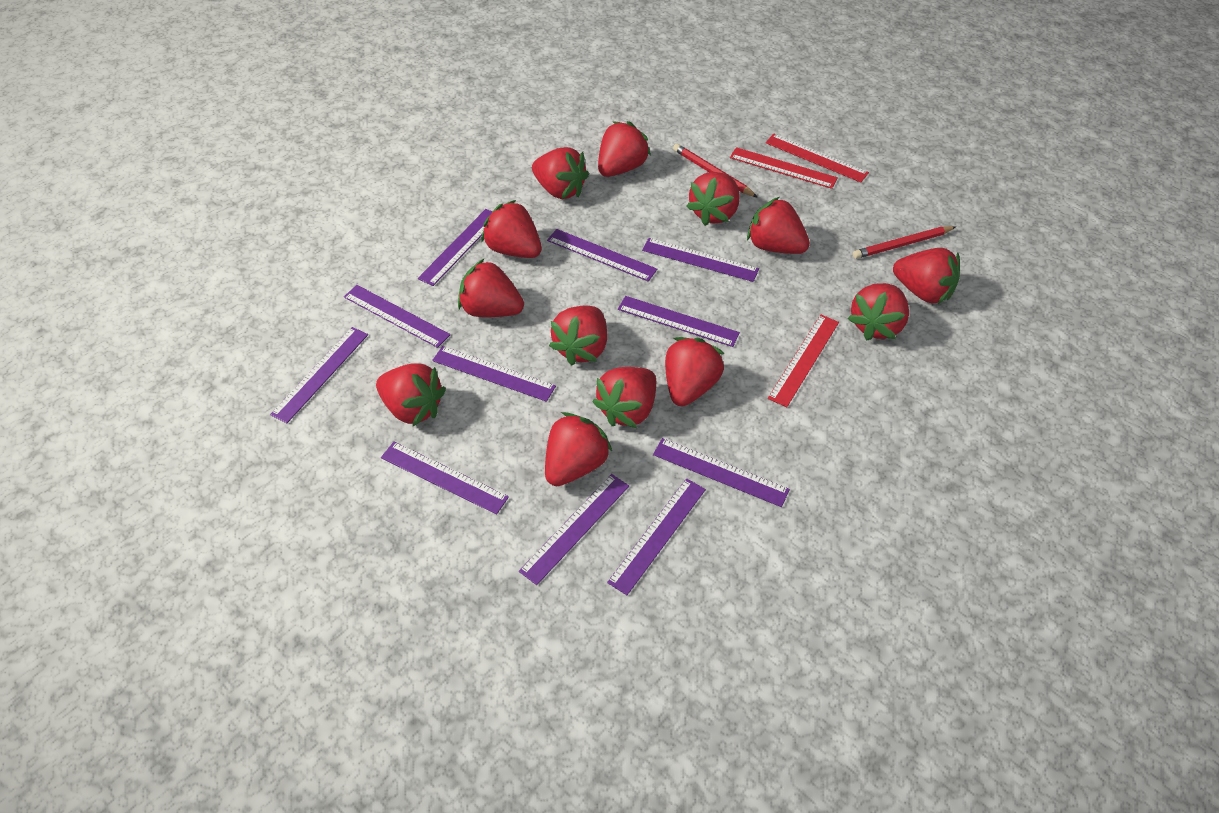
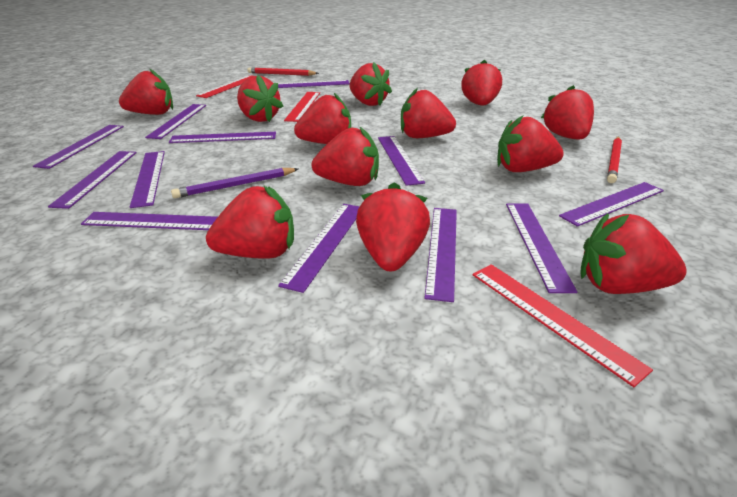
purple pencil: 0 -> 1
purple ruler: 11 -> 12
red strawberry: 13 -> 12

